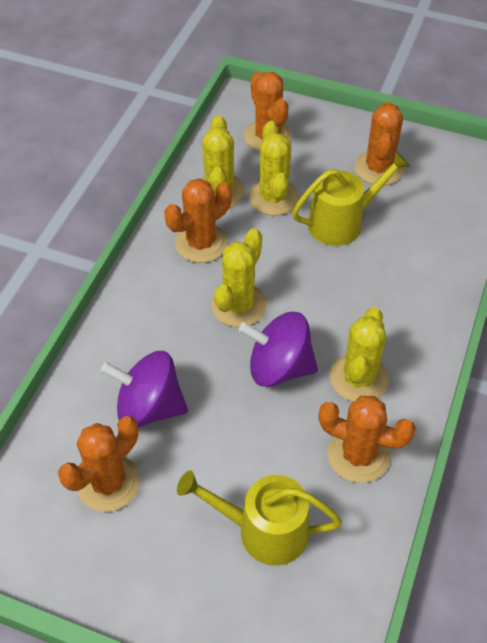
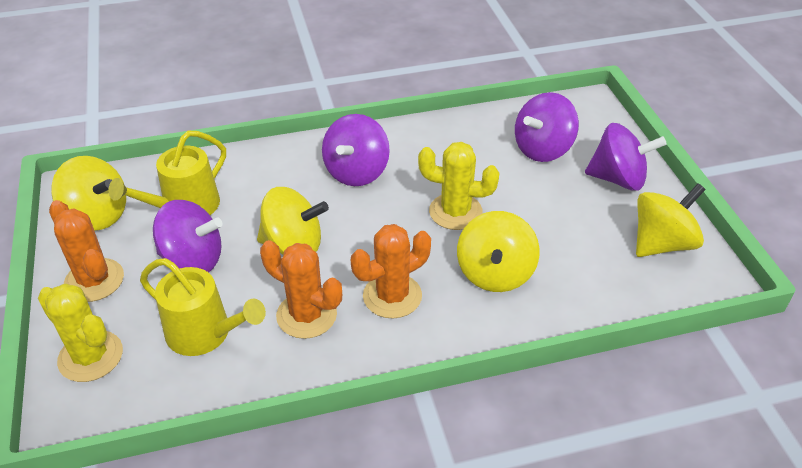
orange cactus: 5 -> 3
purple spinning top: 2 -> 4
yellow cactus: 4 -> 2
yellow spinning top: 0 -> 4

